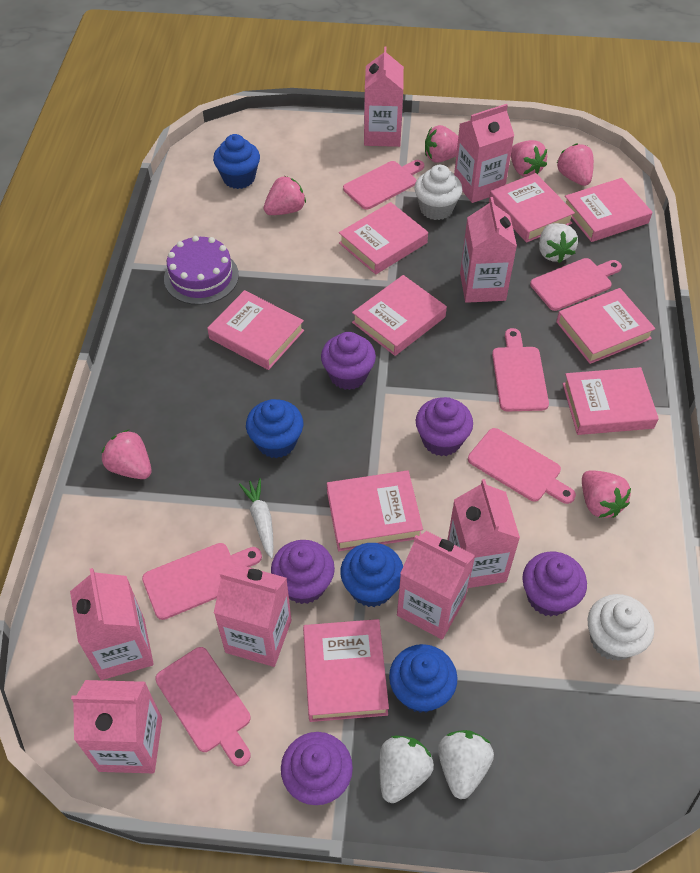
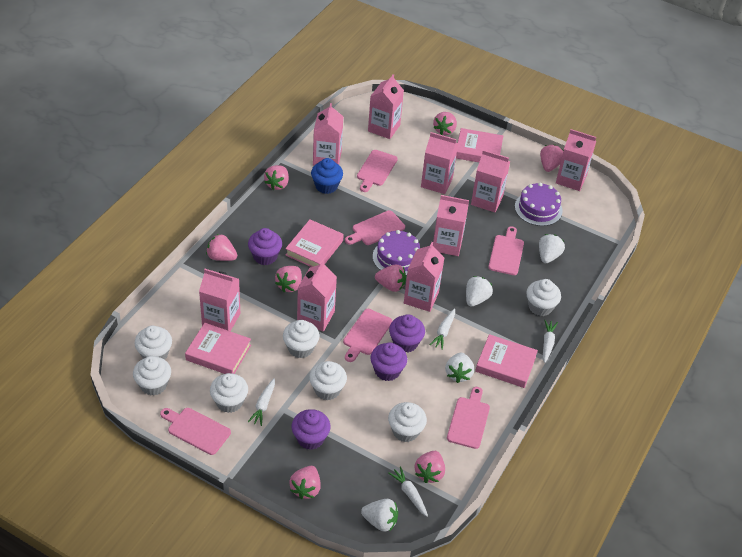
blue cupcake: 4 -> 1
pink book: 9 -> 4
pink carton: 8 -> 9
pink strawberry: 6 -> 8
purple cake: 1 -> 2
purple cupcake: 5 -> 4
white carrot: 1 -> 4
white cupcake: 2 -> 7
white strawberry: 3 -> 4

